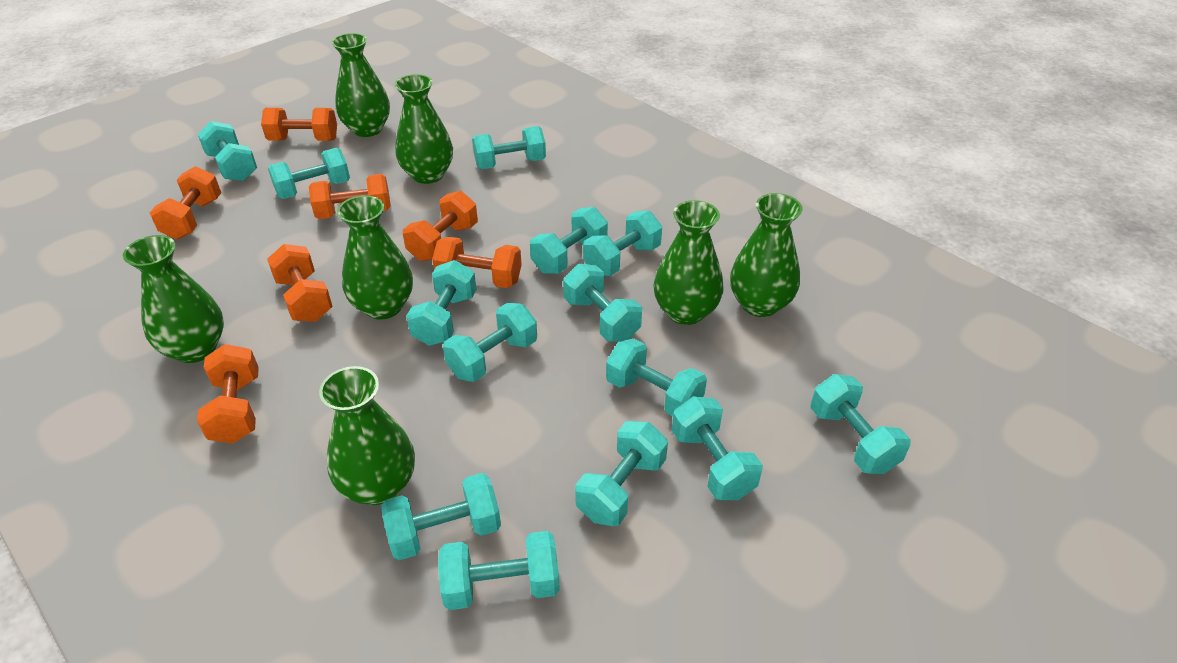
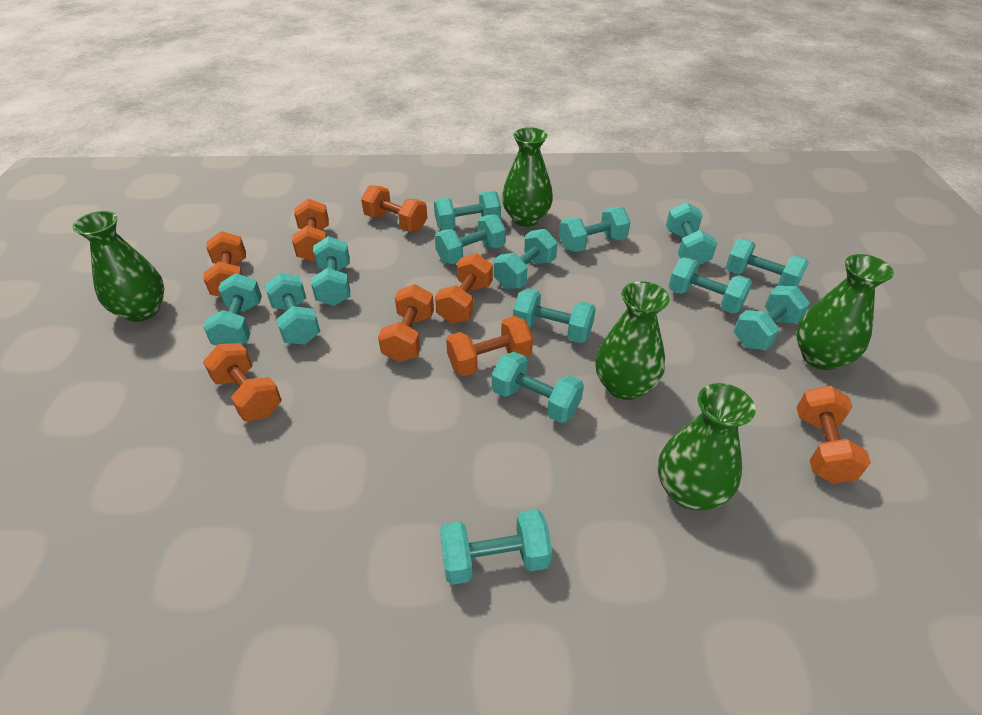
green vase: 7 -> 5
orange dumbbell: 7 -> 8

